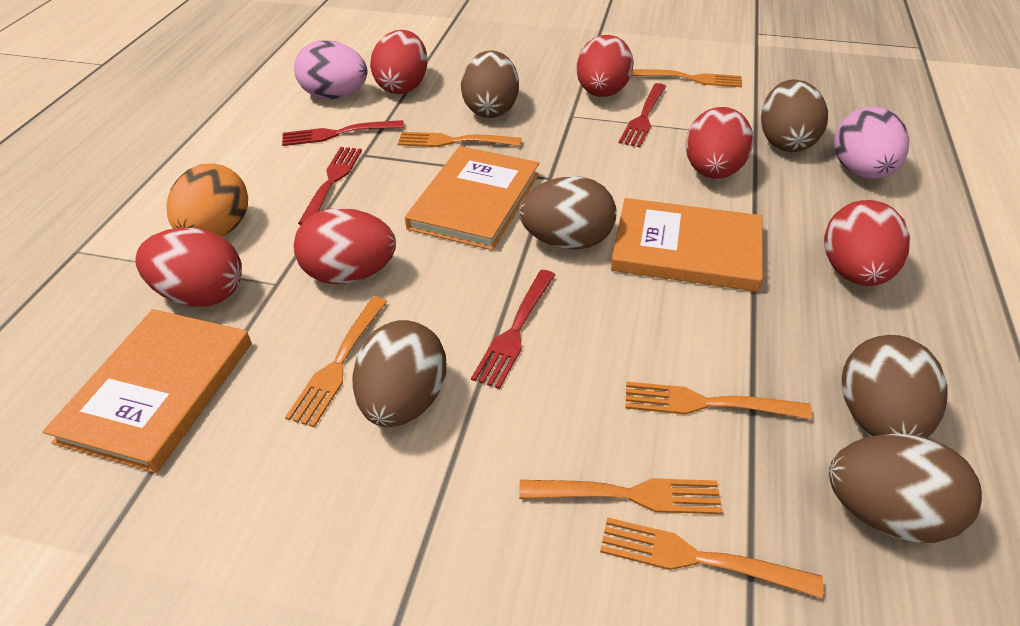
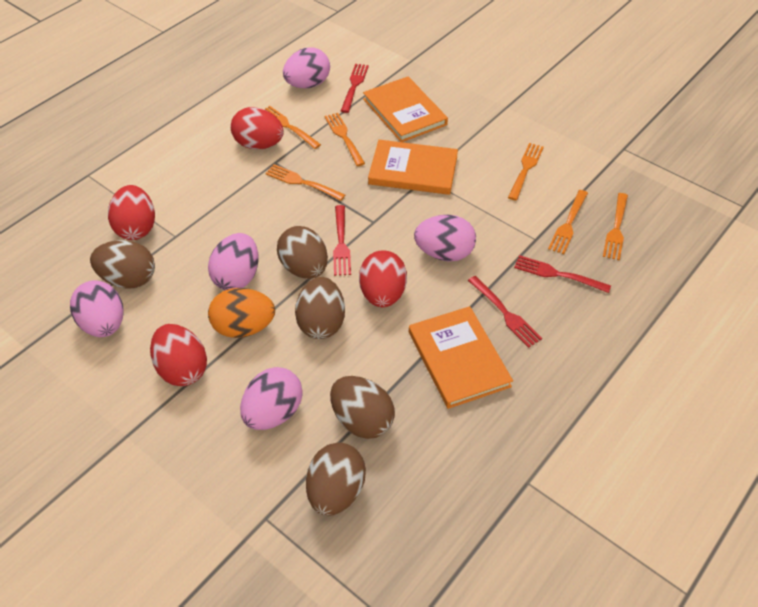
brown egg: 6 -> 5
pink egg: 2 -> 5
red egg: 6 -> 4

